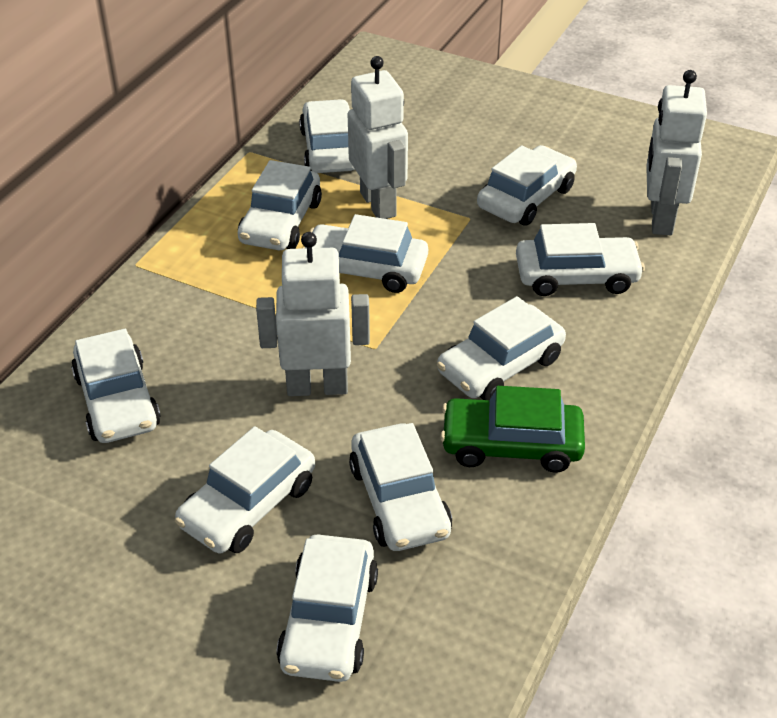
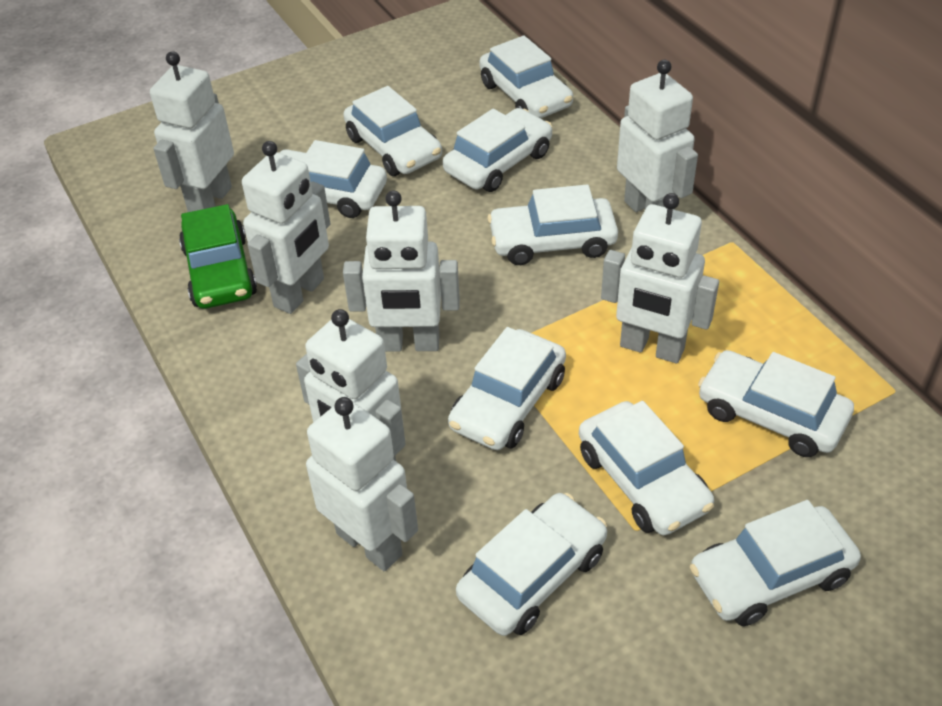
white robot: 3 -> 7

